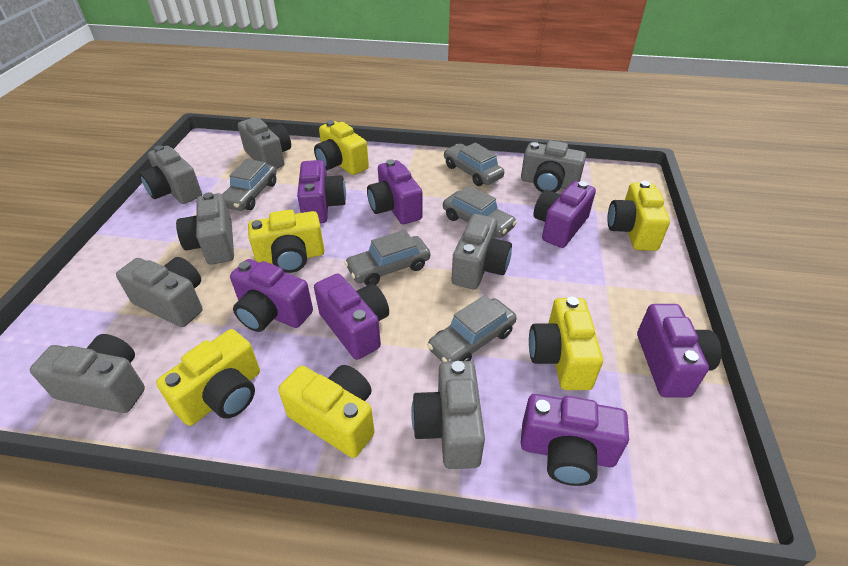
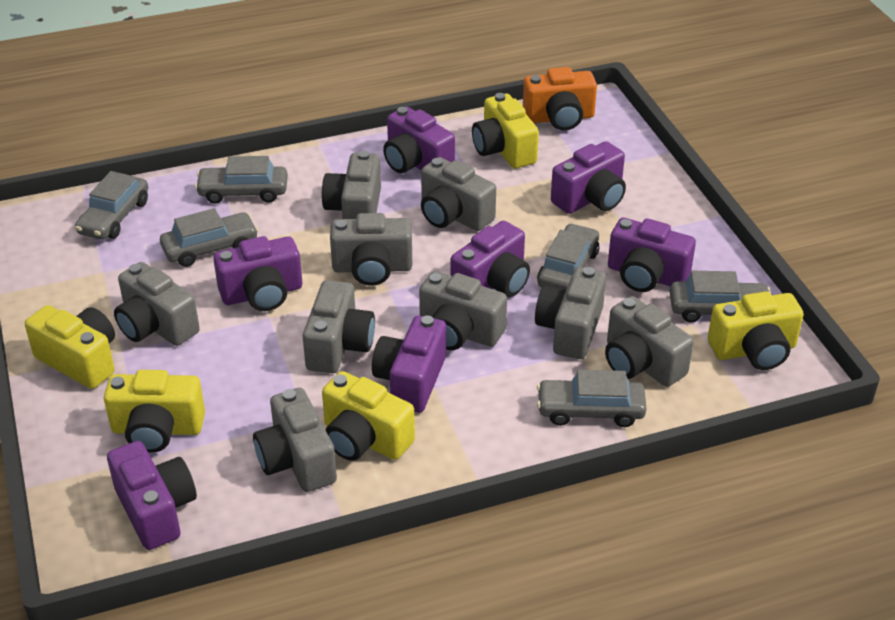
grey camera: 8 -> 9
grey car: 5 -> 6
orange camera: 0 -> 1
yellow camera: 6 -> 5

